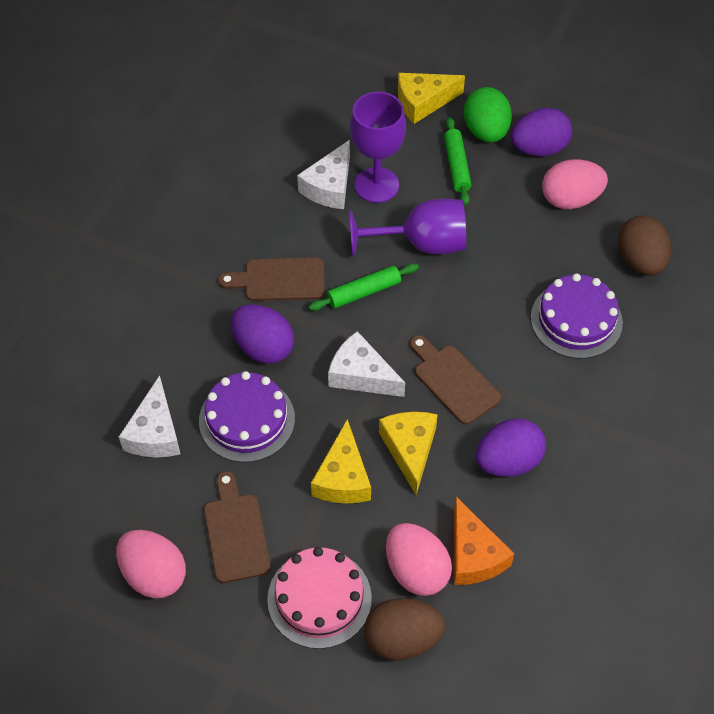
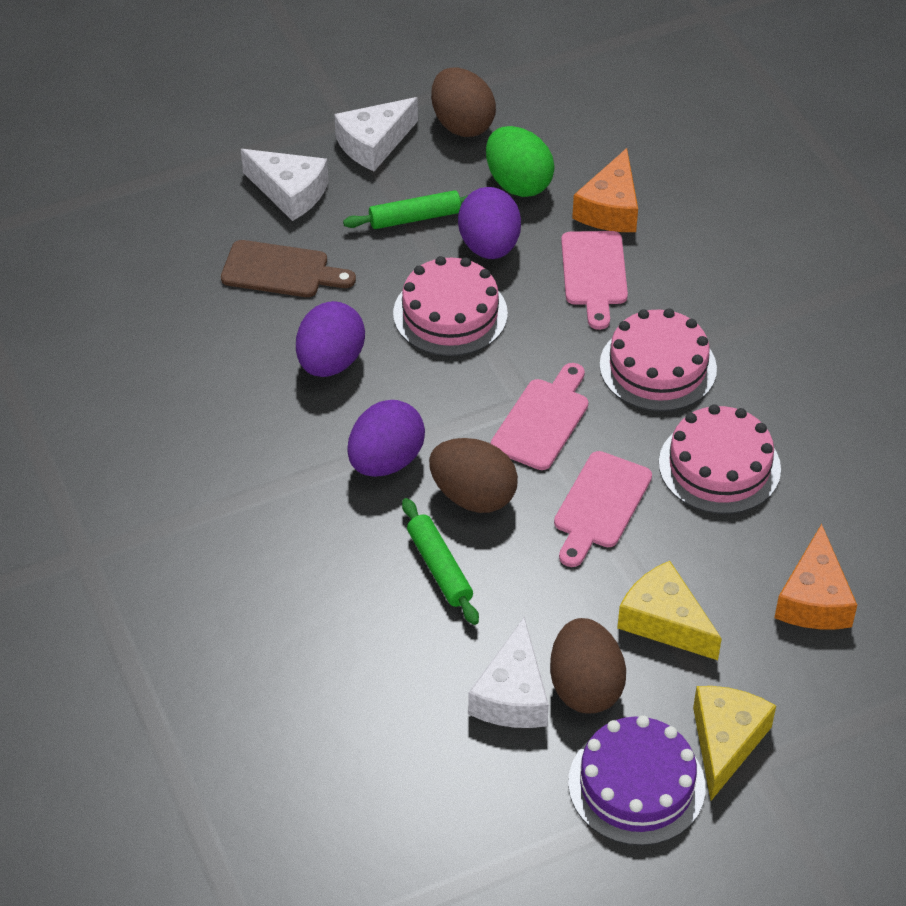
brown cutting board: 3 -> 1
brown egg: 2 -> 3
orange cheese: 1 -> 2
pink cake: 1 -> 3
pink cutting board: 0 -> 3
pink egg: 3 -> 0
purple cake: 2 -> 1
purple goblet: 2 -> 0
yellow cheese: 3 -> 2

